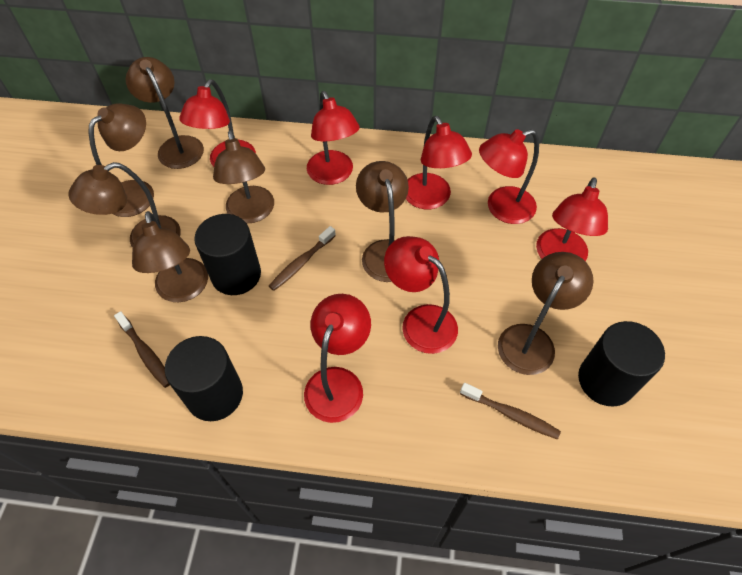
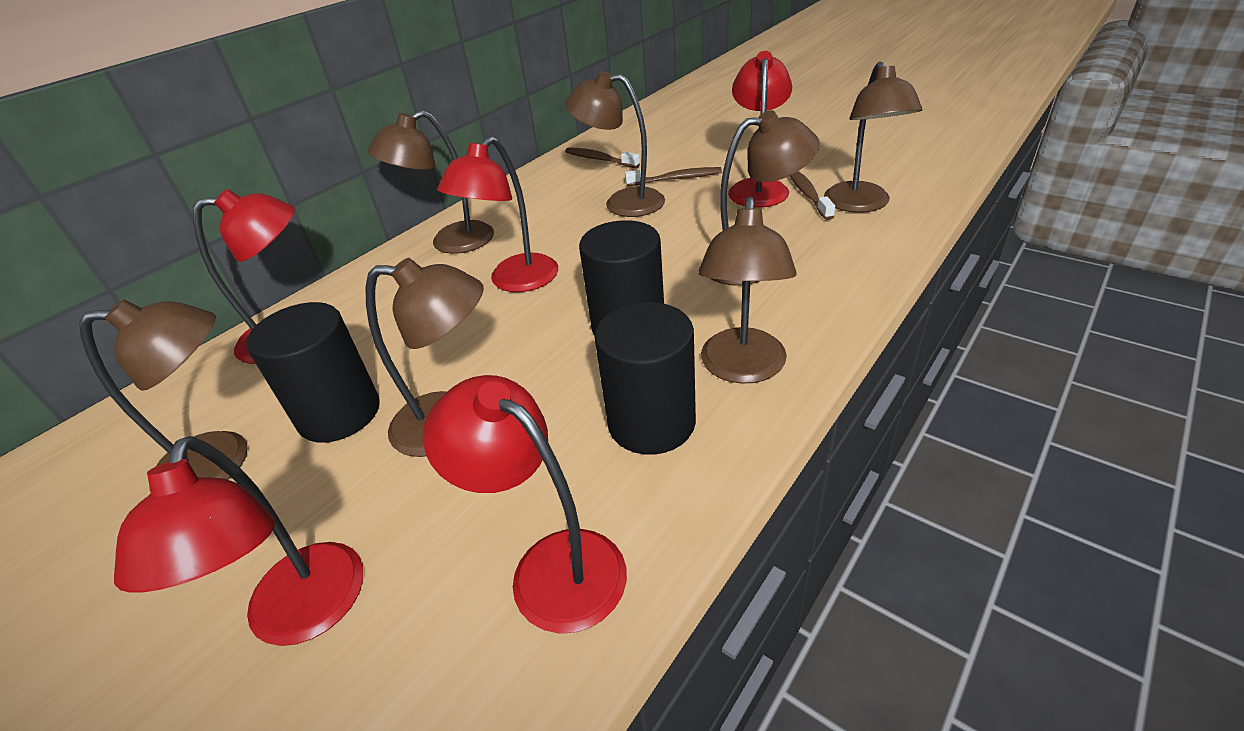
red lamp: 7 -> 5

